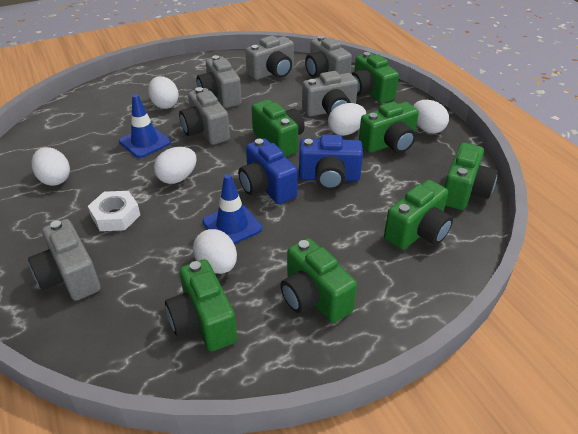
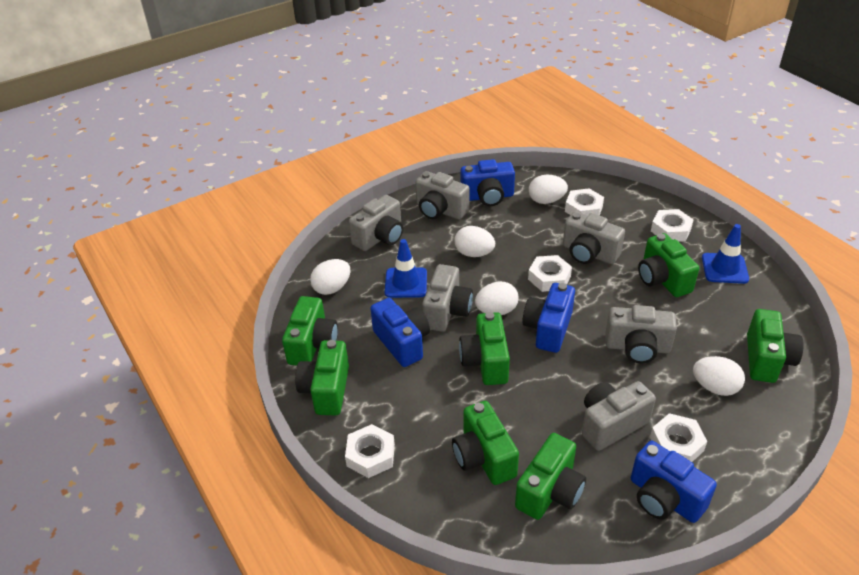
blue camera: 2 -> 4
white egg: 6 -> 5
white nut: 1 -> 5

